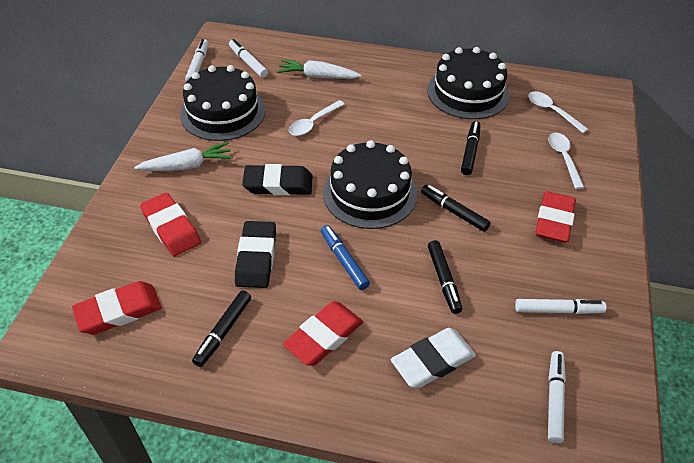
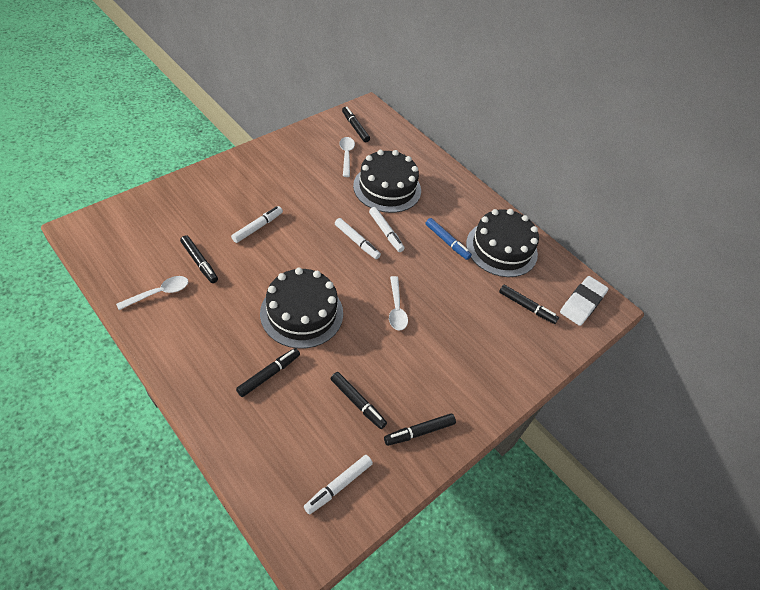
black eraser: 2 -> 0
black marker: 4 -> 6
red eraser: 4 -> 0
white carrot: 2 -> 0

